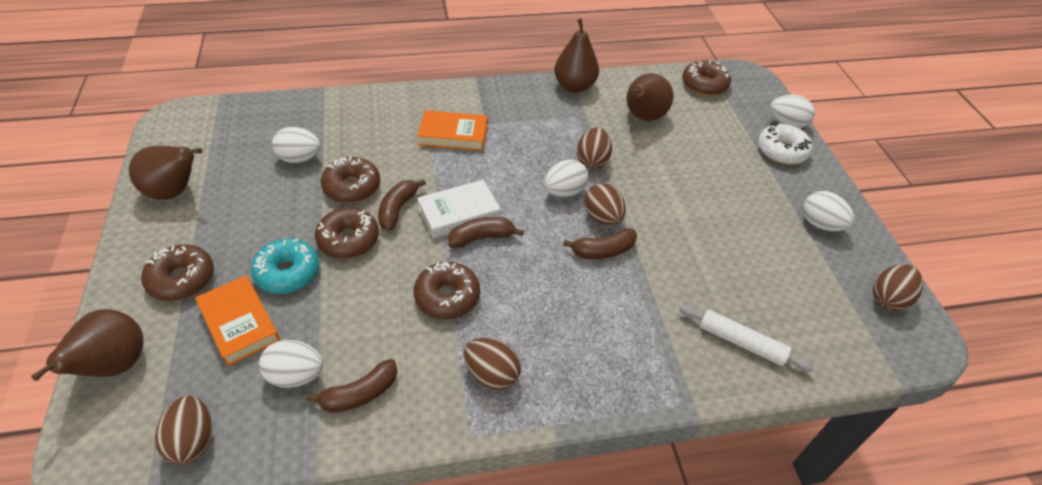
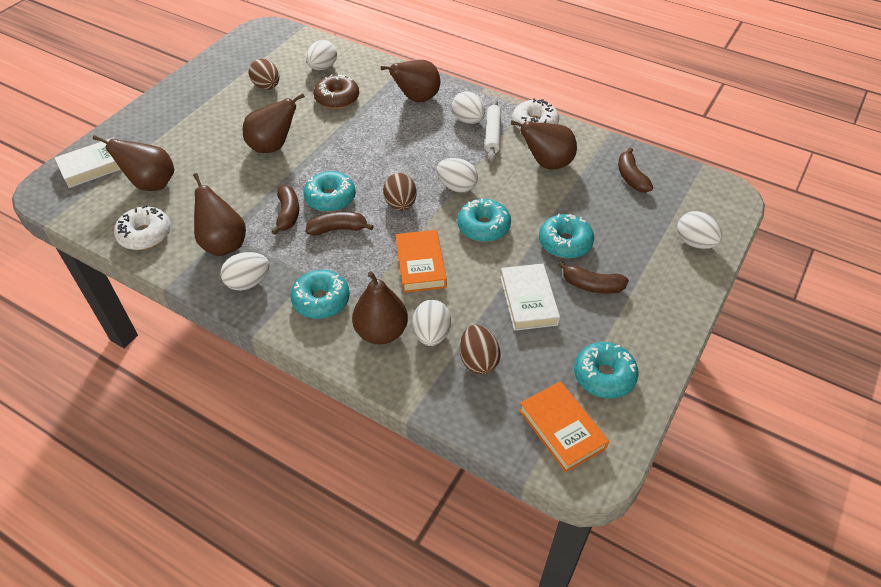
brown donut: 5 -> 1
brown egg: 5 -> 3
brown pear: 4 -> 6
turquoise donut: 1 -> 5
white book: 1 -> 2
white donut: 1 -> 2
white egg: 5 -> 6

